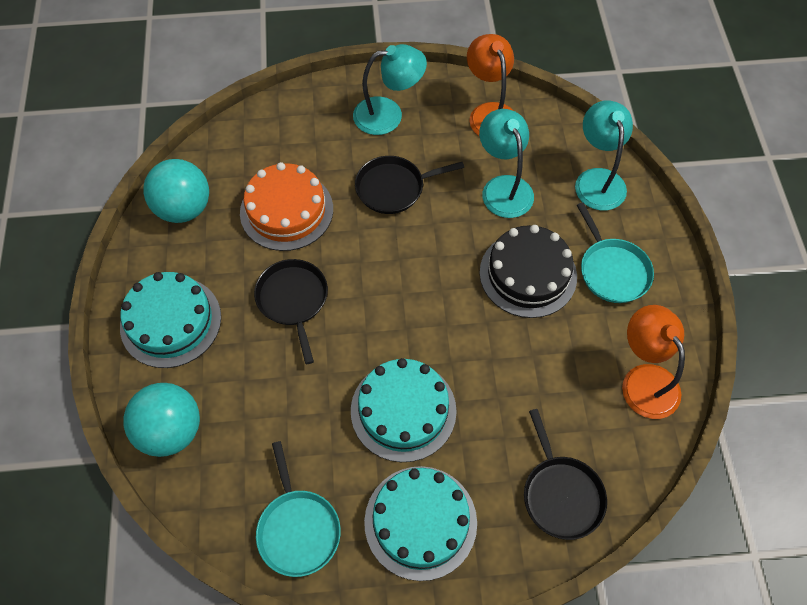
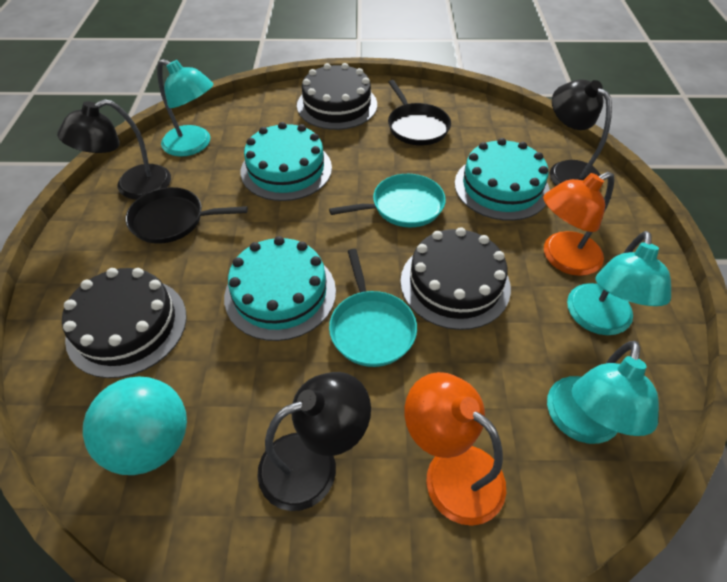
black cake: 1 -> 3
black lamp: 0 -> 3
black pan: 3 -> 2
orange cake: 1 -> 0
turquoise ball: 2 -> 1

